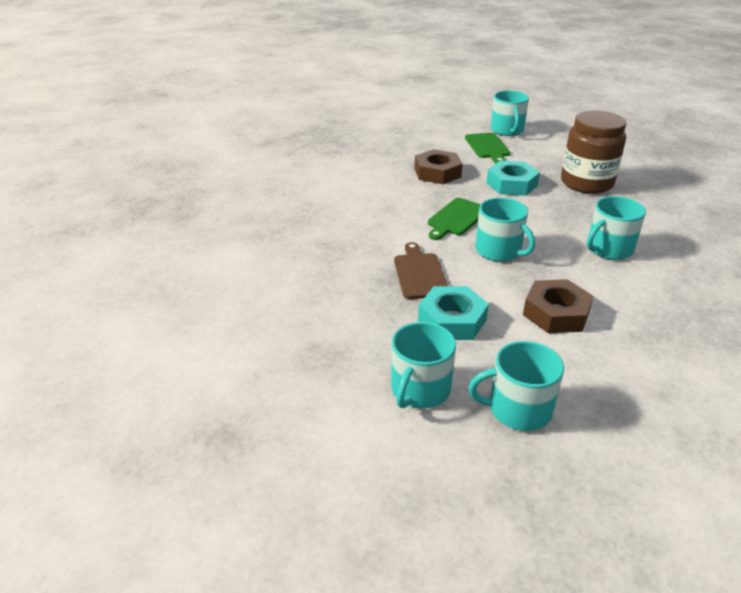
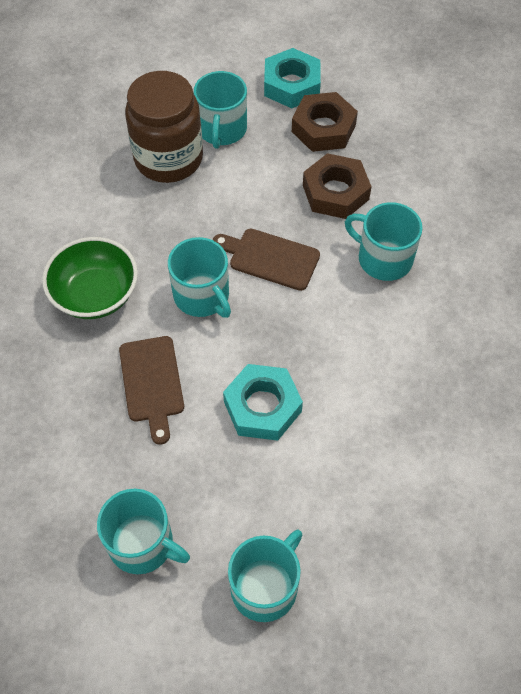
brown cutting board: 1 -> 2
green bowl: 0 -> 1
green cutting board: 2 -> 0

